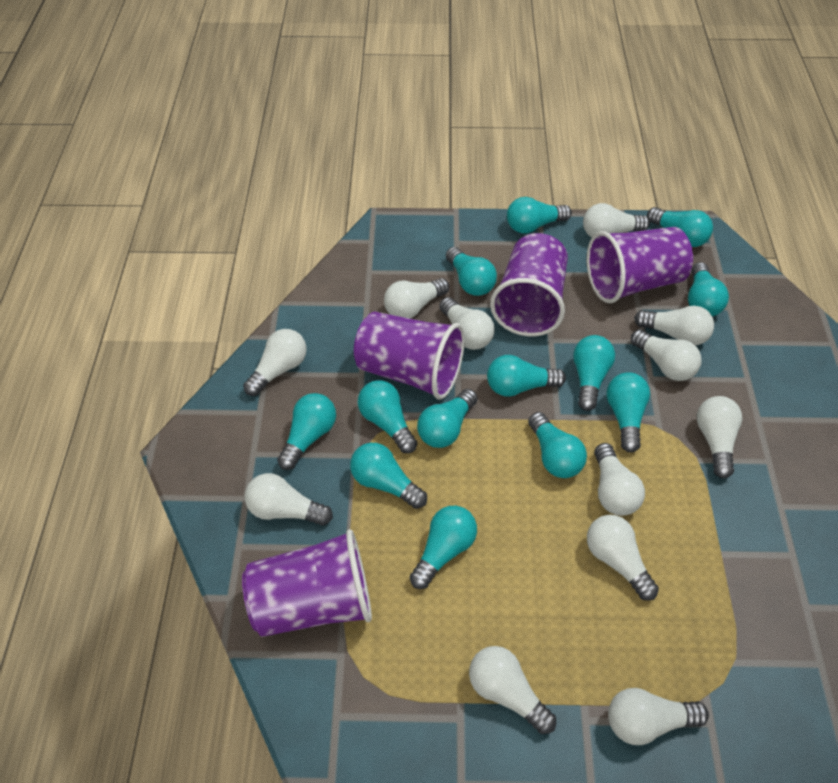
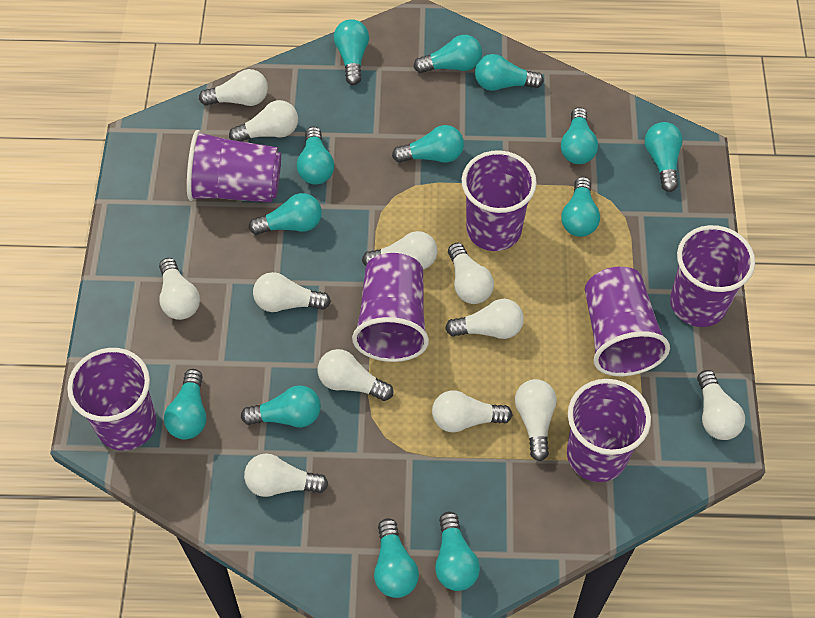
purple cup: 4 -> 7

